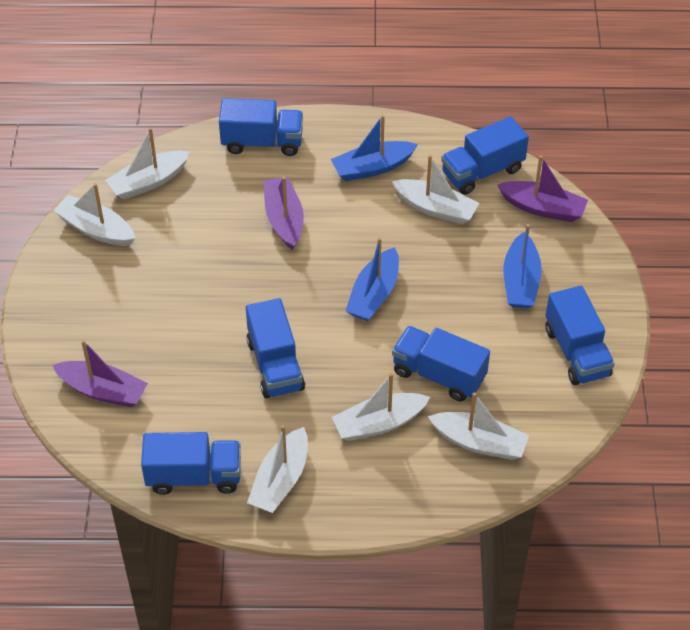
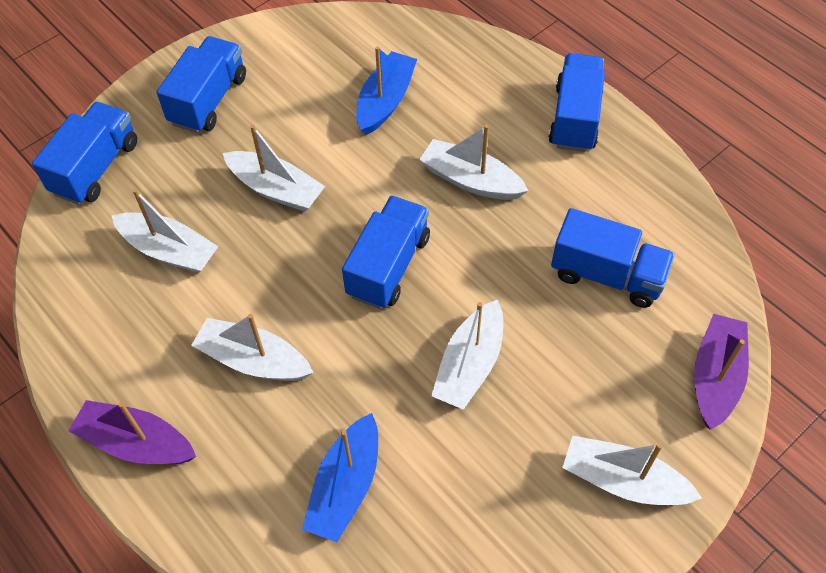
blue boat: 3 -> 2
blue truck: 6 -> 5
purple boat: 3 -> 2

